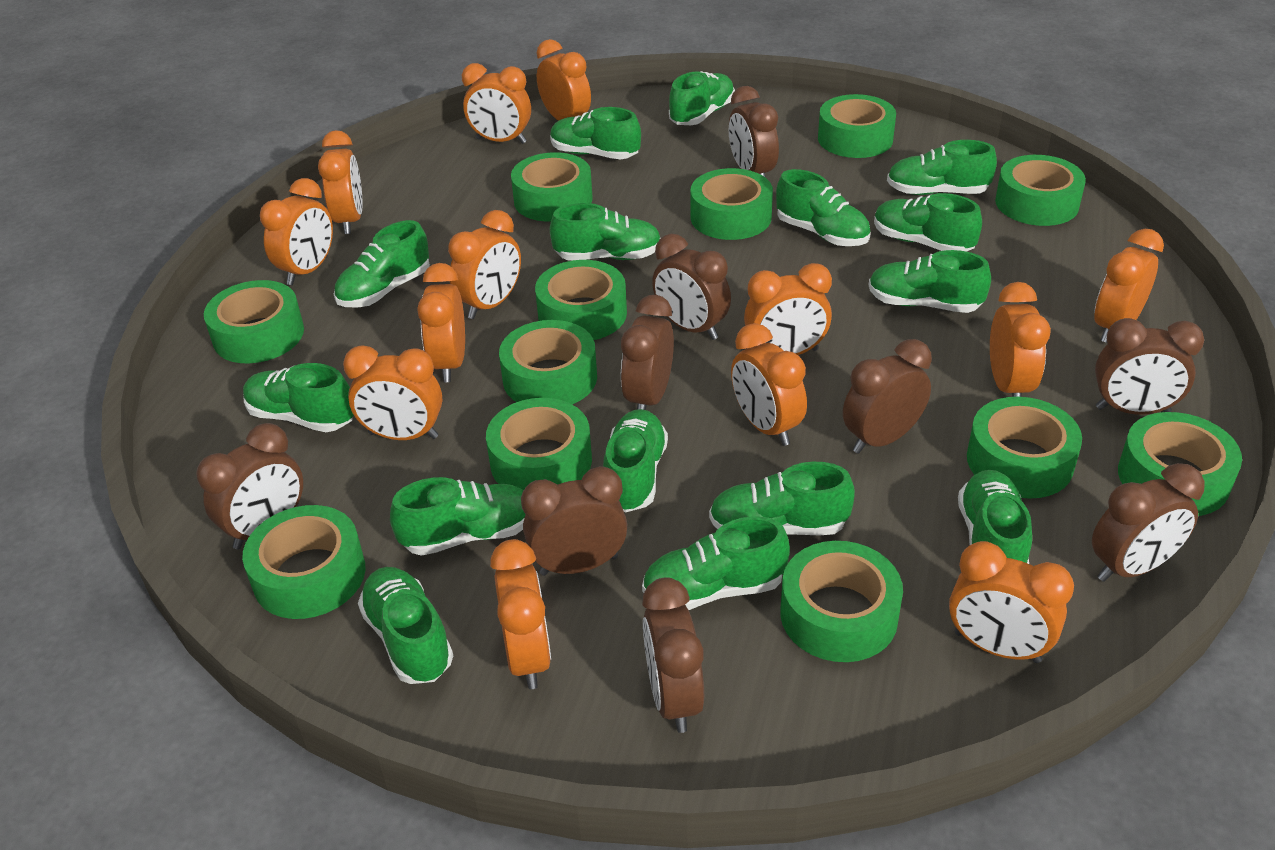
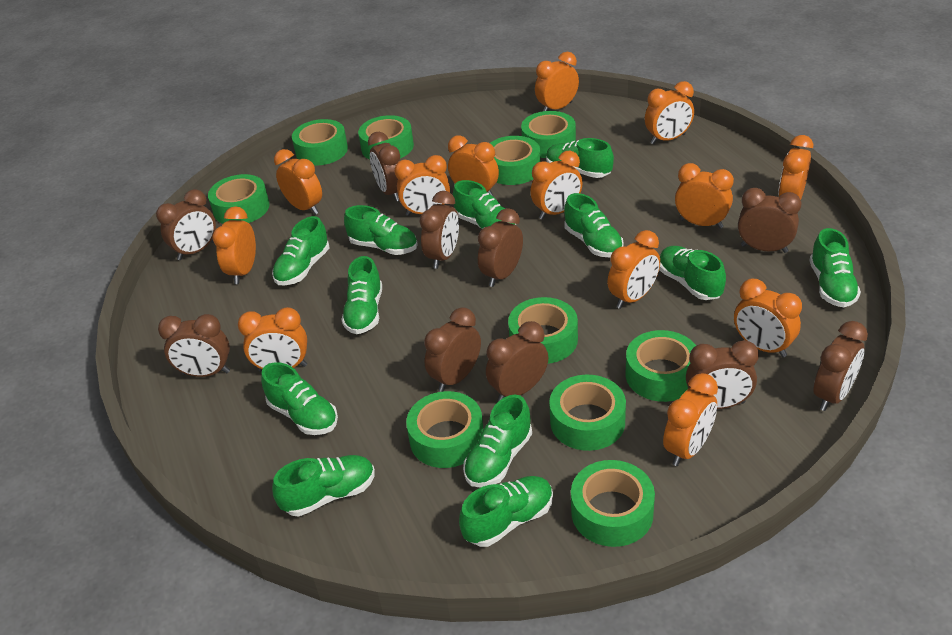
brown clock: 9 -> 10
green shoe: 15 -> 12
green tape: 12 -> 10

